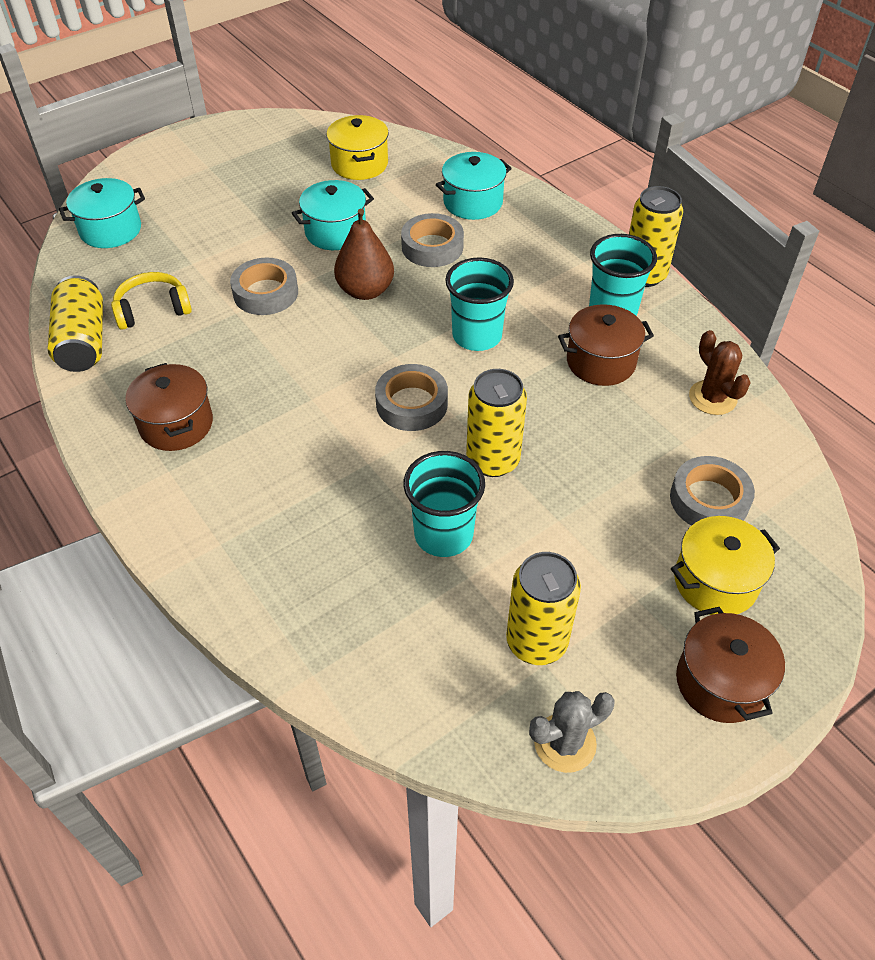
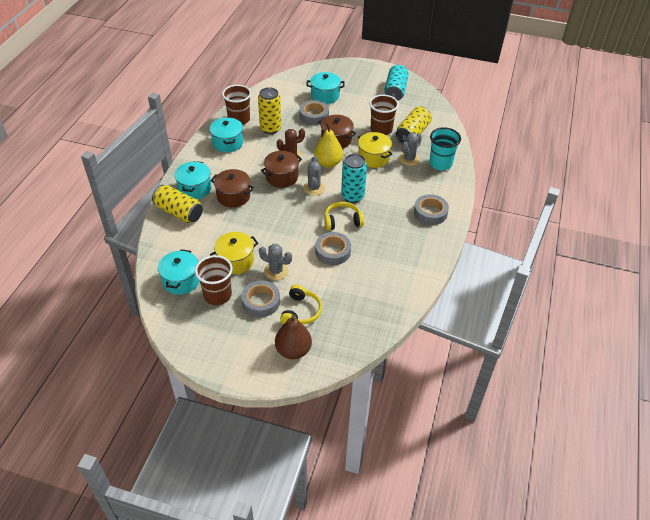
brown cup: 0 -> 3
grey cactus: 1 -> 3
turquoise can: 0 -> 2
turquoise cup: 3 -> 1
turquoise pot: 3 -> 4
yellow can: 4 -> 3
yellow headphones: 1 -> 2
yellow pear: 0 -> 1

